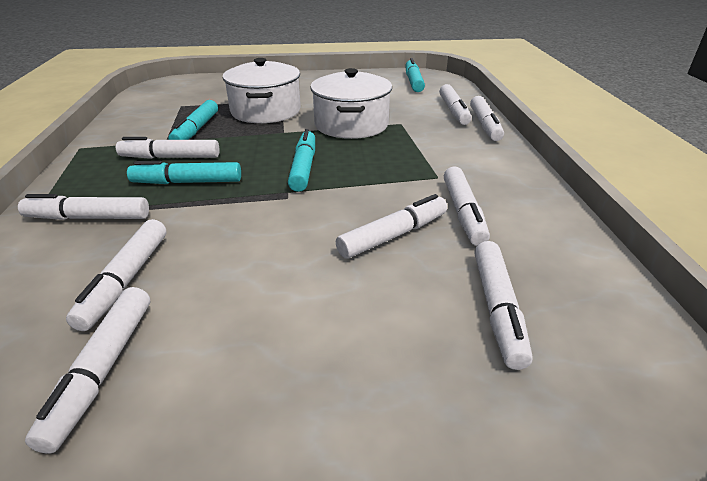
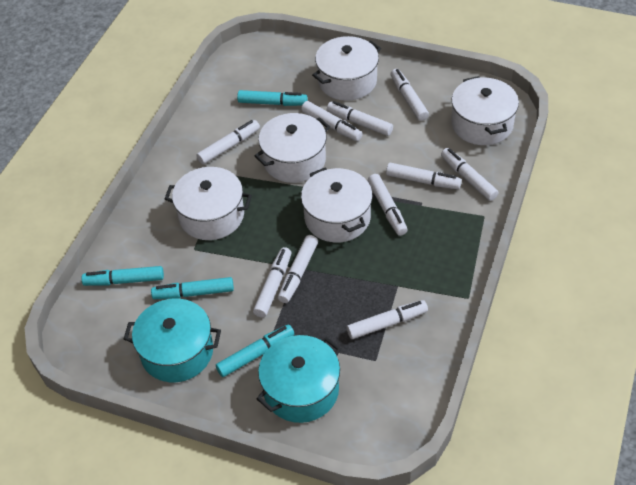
turquoise pot: 0 -> 2
white marker: 9 -> 10
white pot: 2 -> 5

